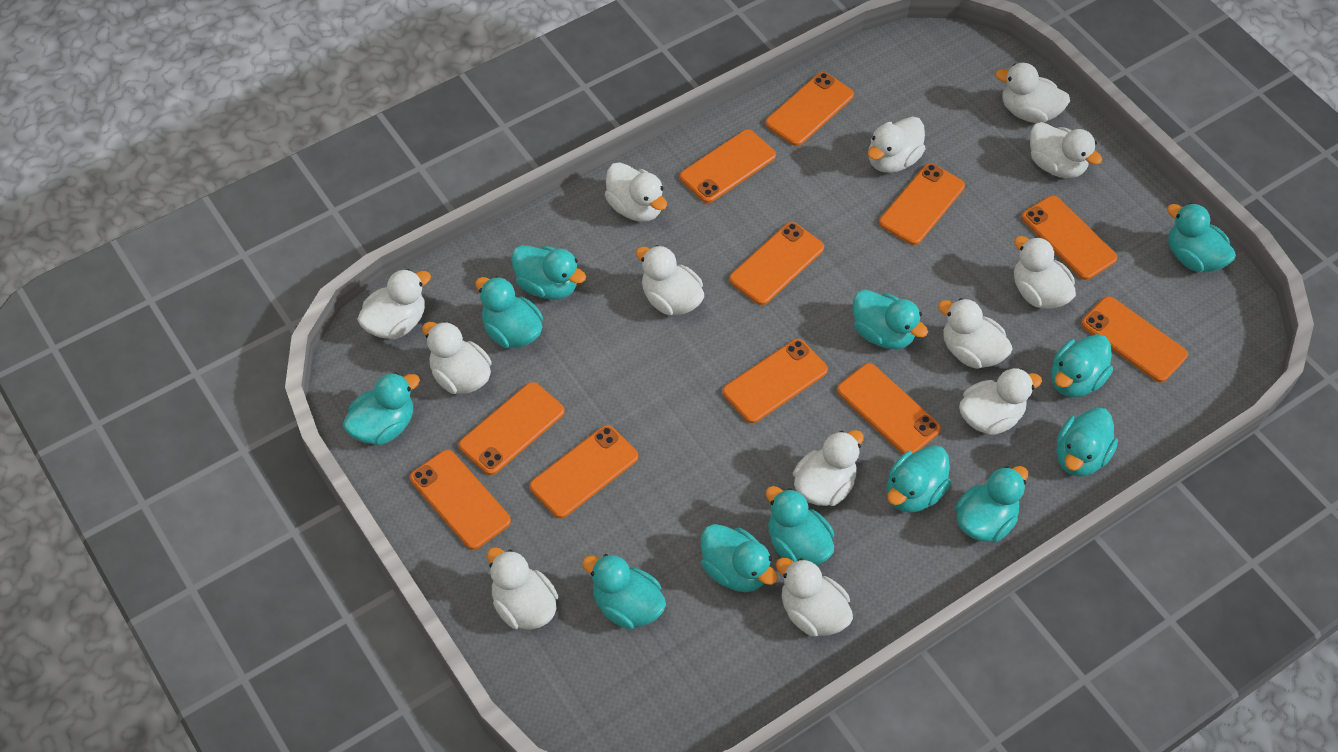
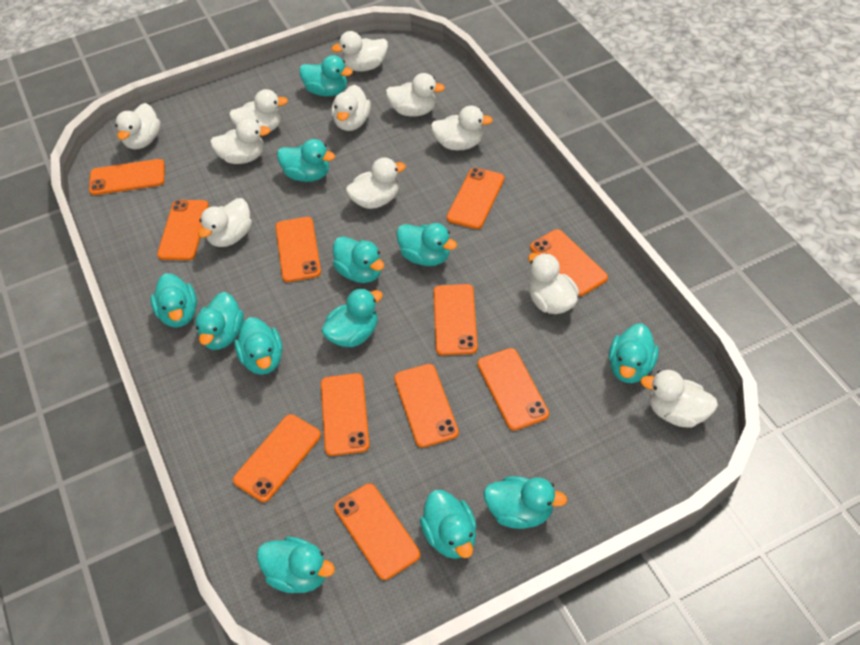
white duck: 13 -> 11

